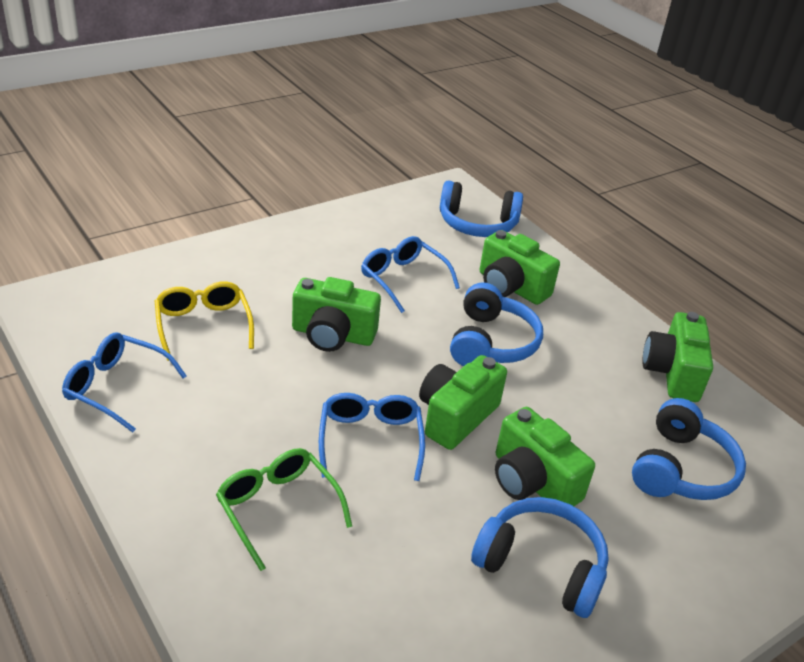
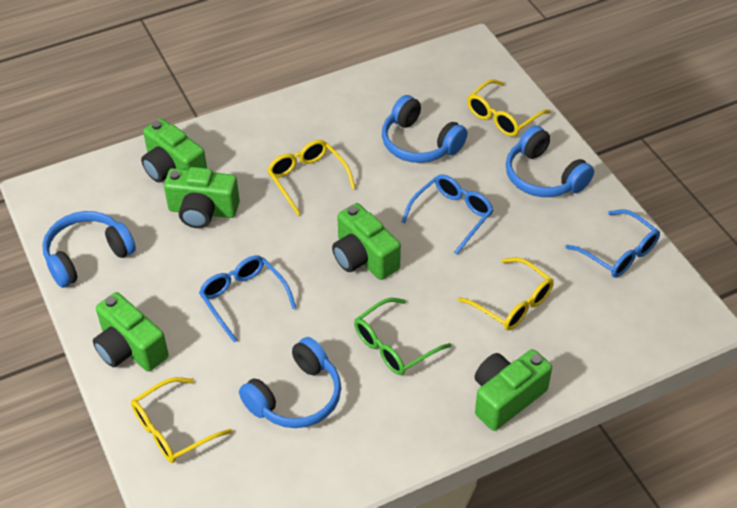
yellow glasses: 1 -> 4

